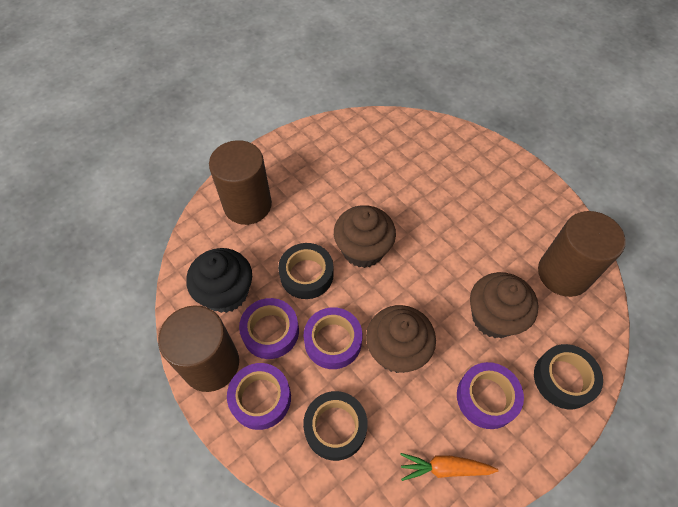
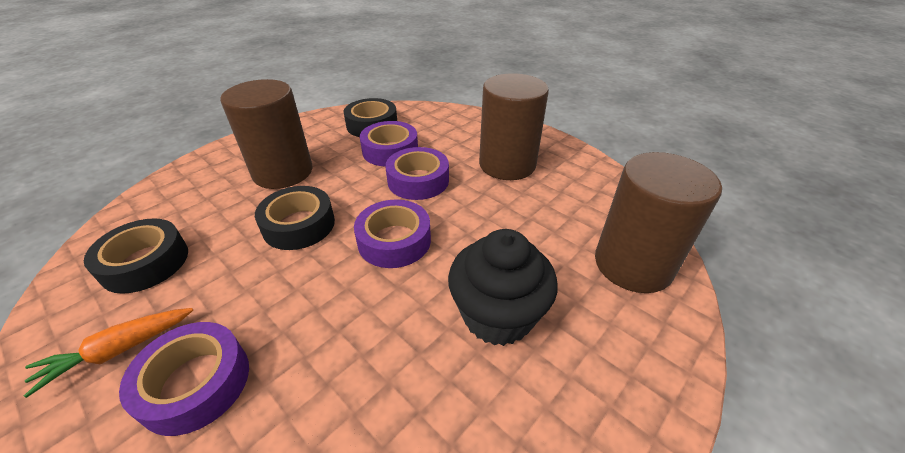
brown cupcake: 3 -> 0

